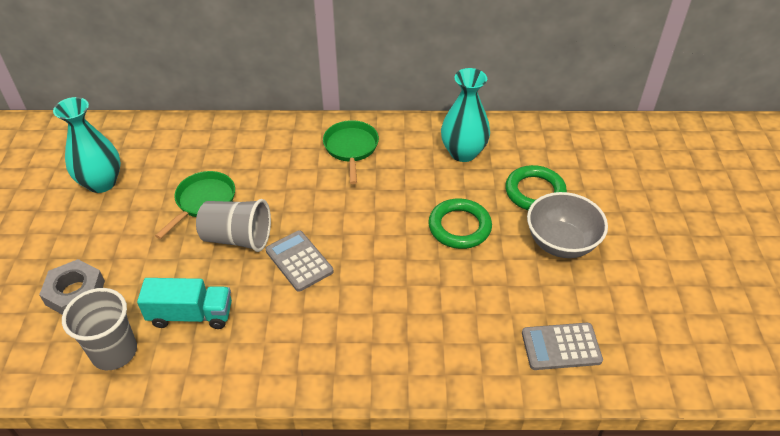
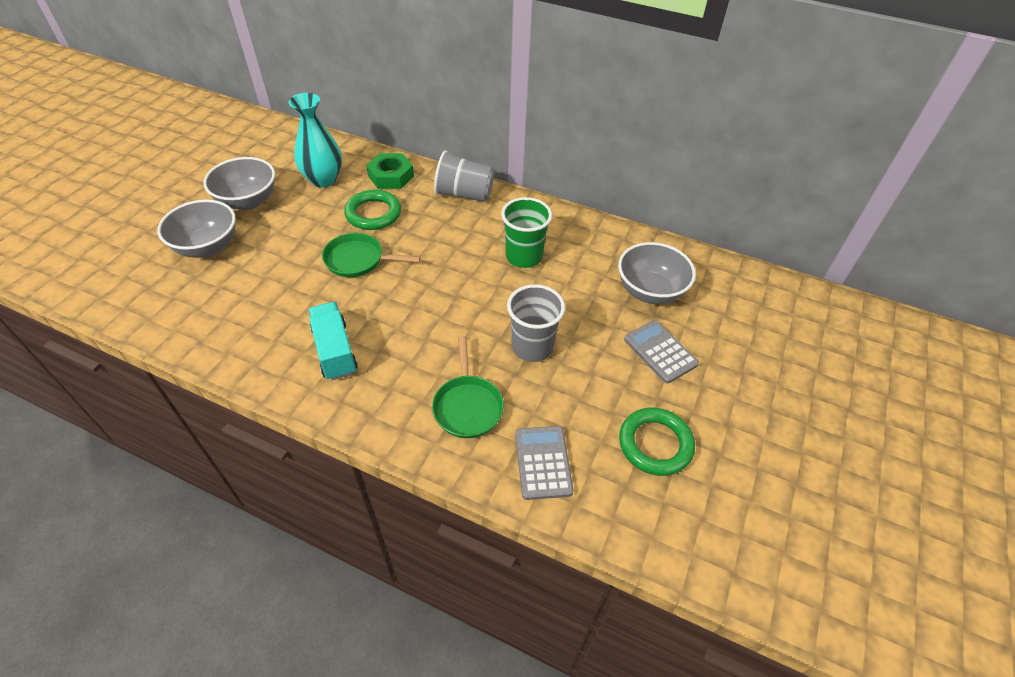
green cup: 0 -> 1
green nut: 0 -> 1
grey bowl: 1 -> 3
grey nut: 1 -> 0
turquoise vase: 2 -> 1

